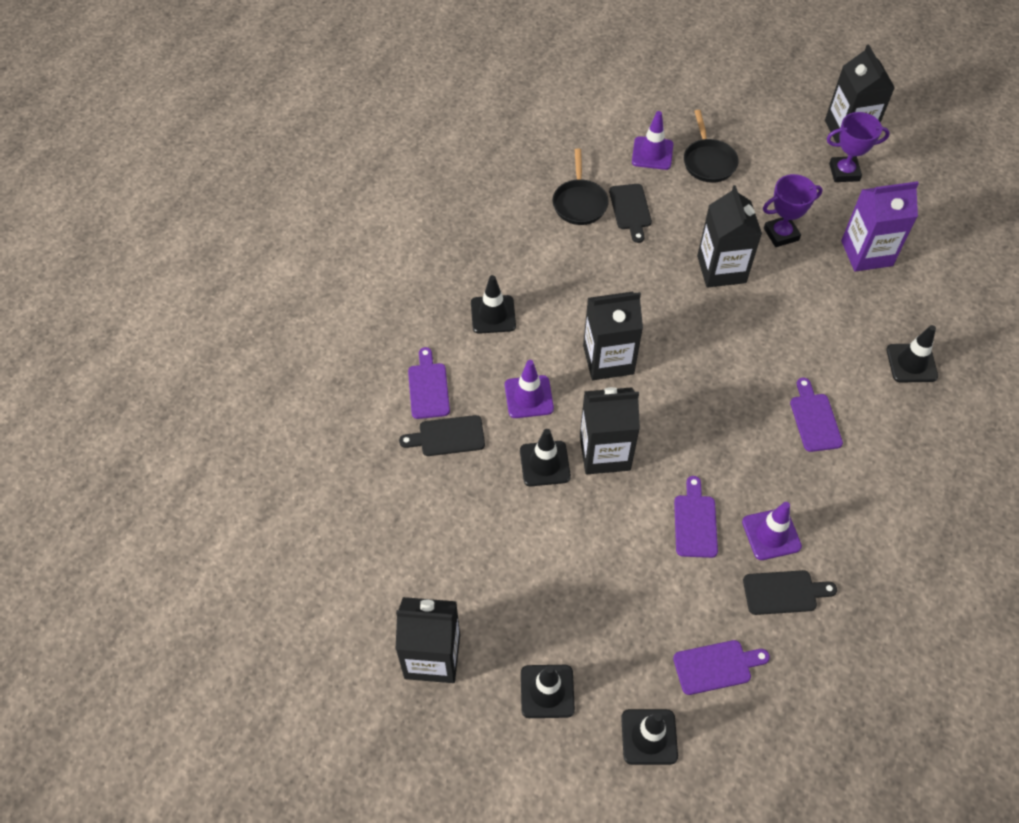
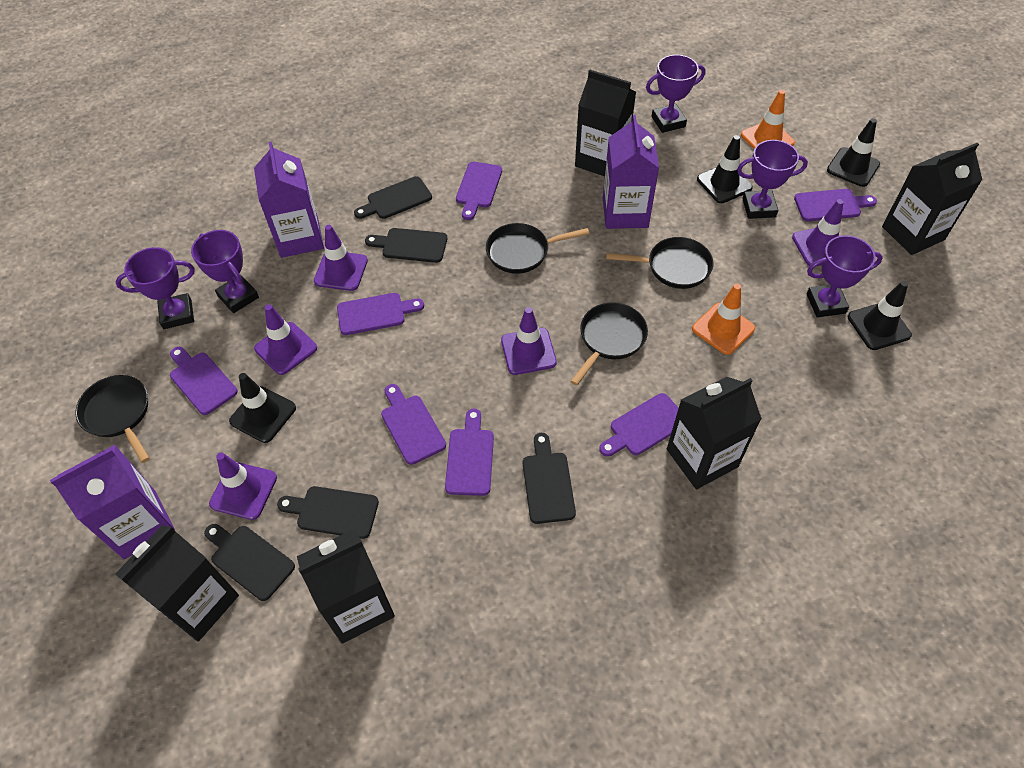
black cutting board: 3 -> 5
black pan: 2 -> 4
black traffic cone: 5 -> 4
orange traffic cone: 0 -> 2
purple carton: 1 -> 3
purple cutting board: 4 -> 7
purple traffic cone: 3 -> 5
purple trophy: 2 -> 5

